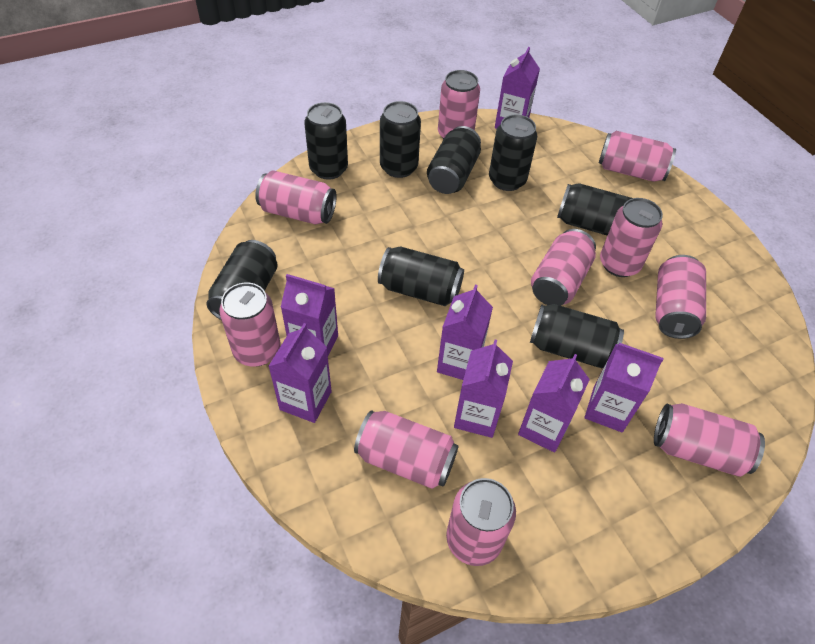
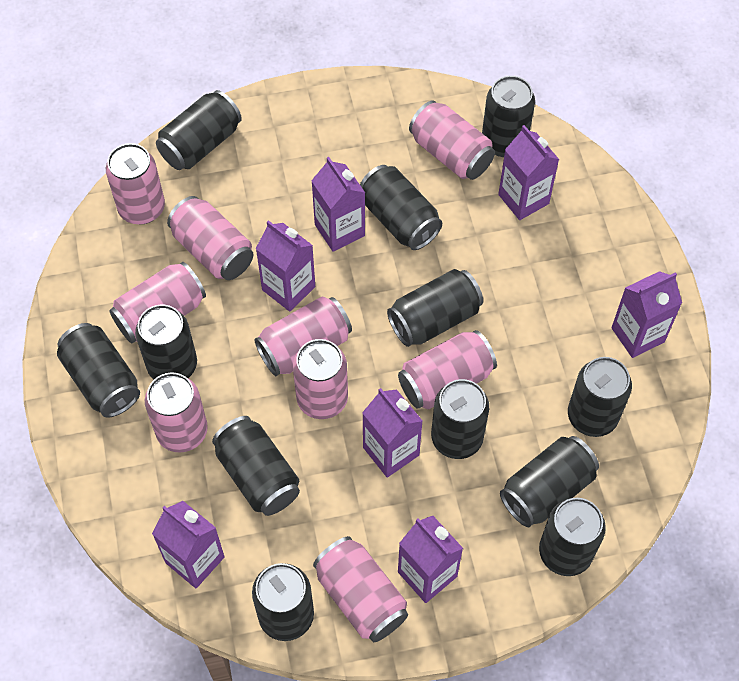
black can: 8 -> 12
pink can: 10 -> 9

